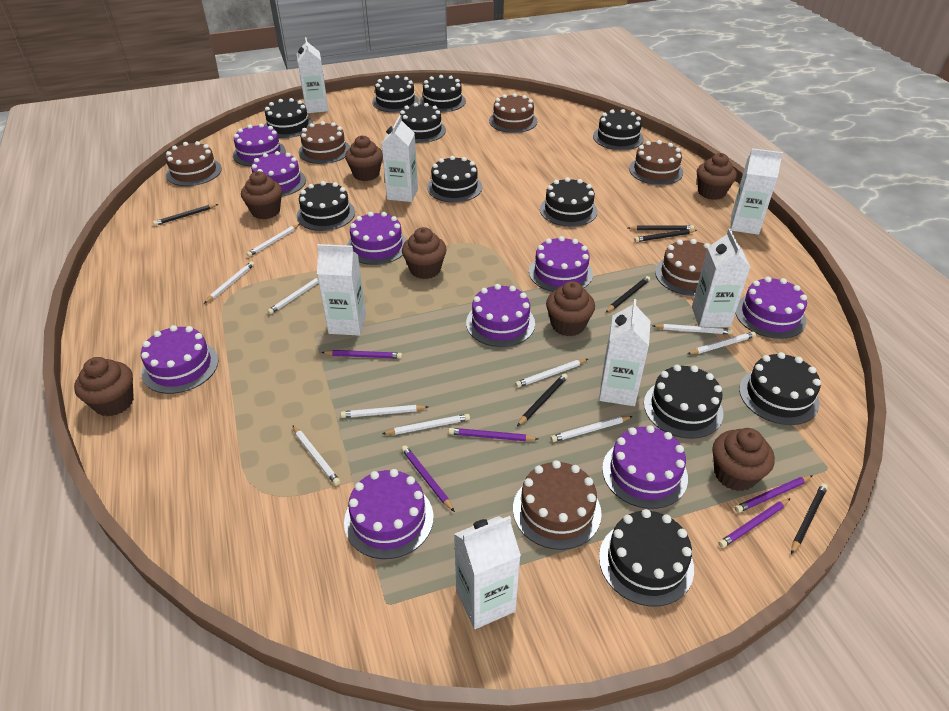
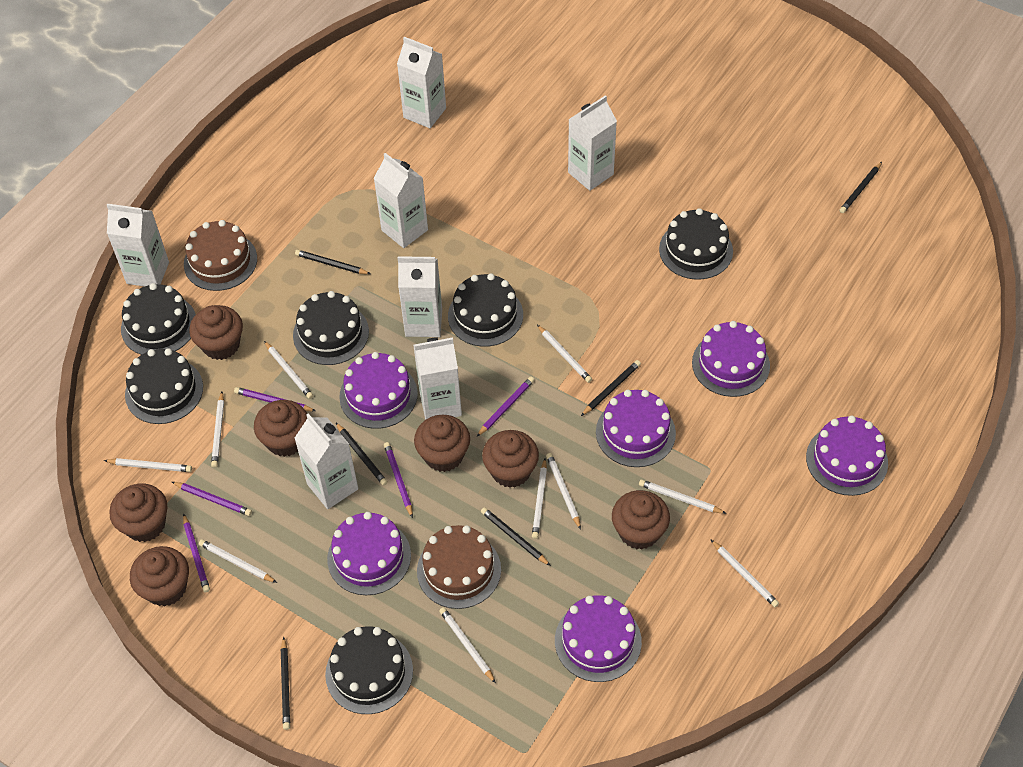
black cake: 11 -> 6
brown cake: 6 -> 2
purple cake: 9 -> 6

